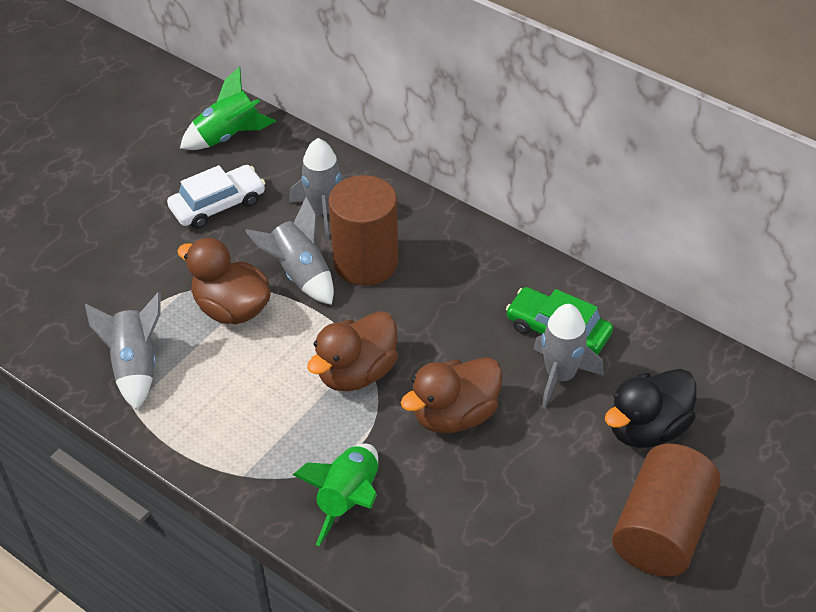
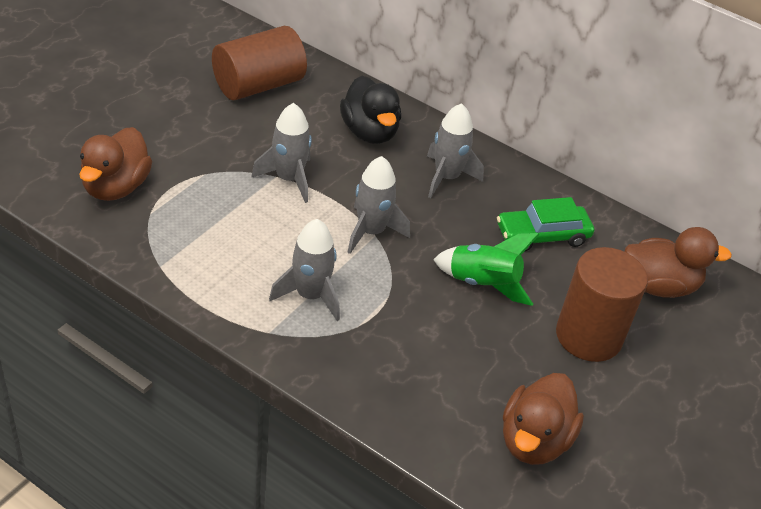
green rocket: 2 -> 1
white car: 1 -> 0

